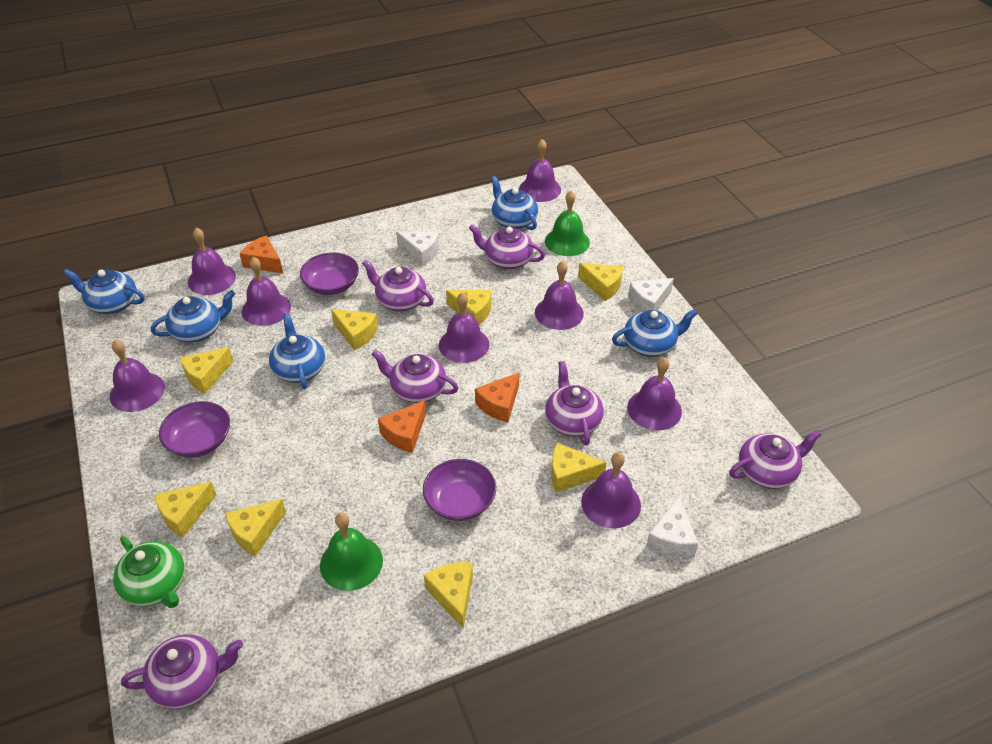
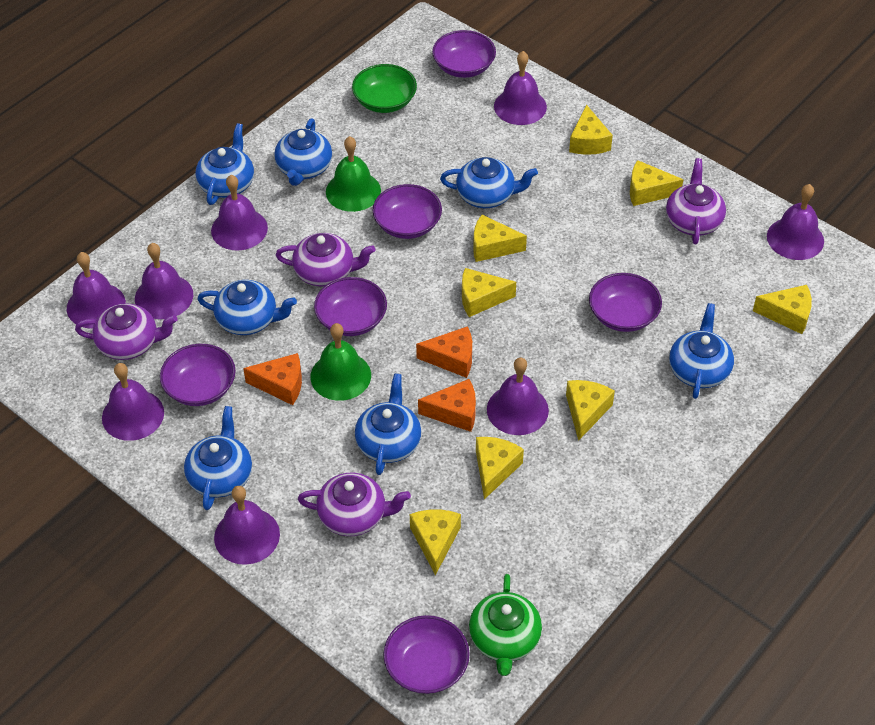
blue teapot: 5 -> 7
green bowl: 0 -> 1
purple bowl: 3 -> 6
purple teapot: 6 -> 4
white cheese: 3 -> 0

